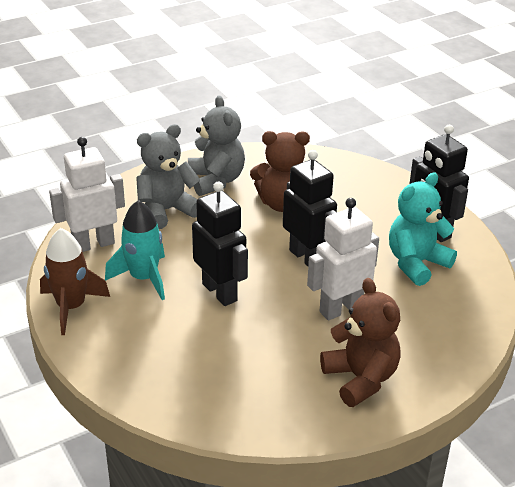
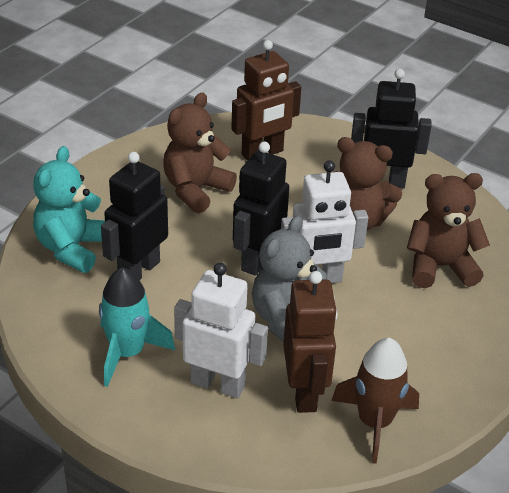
brown robot: 0 -> 2
brown teddy bear: 2 -> 3
grey teddy bear: 2 -> 1

